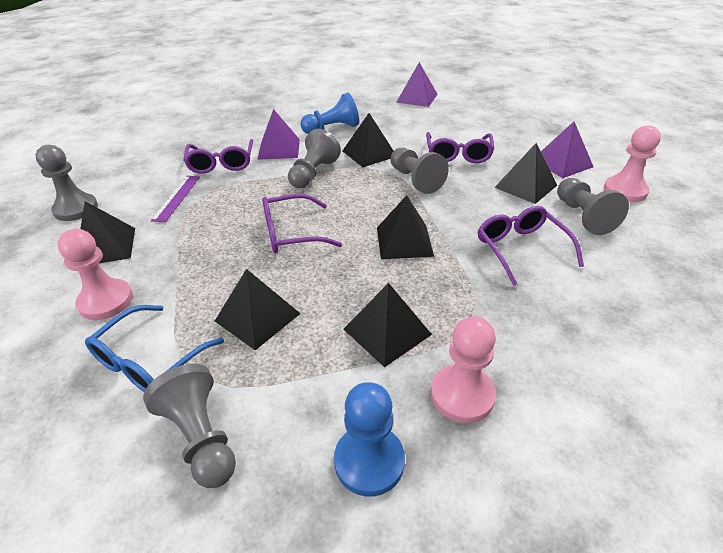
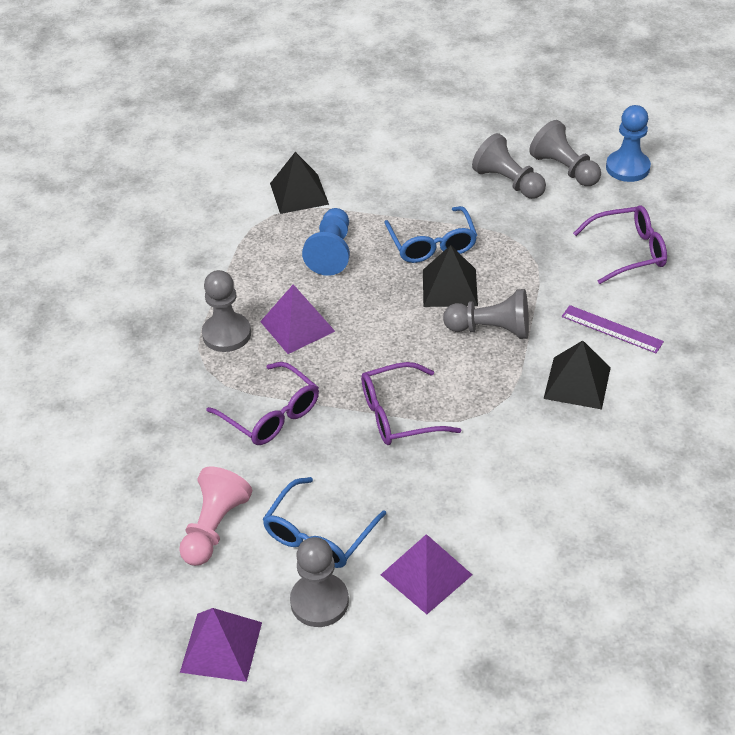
black pyramid: 6 -> 3
blue glasses: 1 -> 2
pink pawn: 3 -> 1
purple glasses: 4 -> 3

